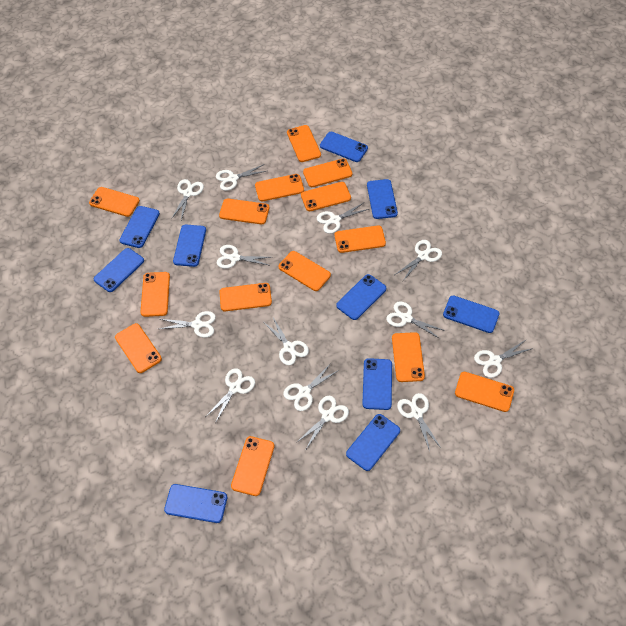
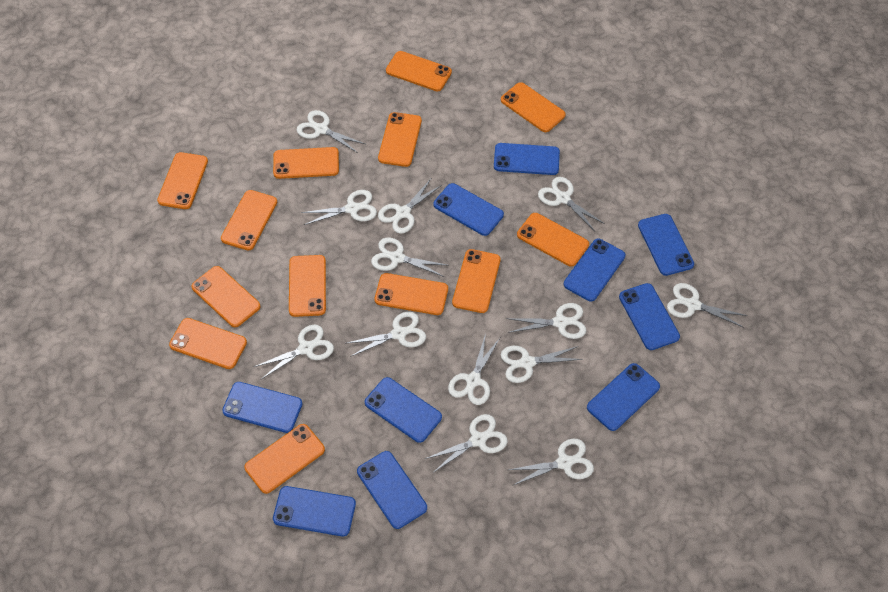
orange phone: 14 -> 13

